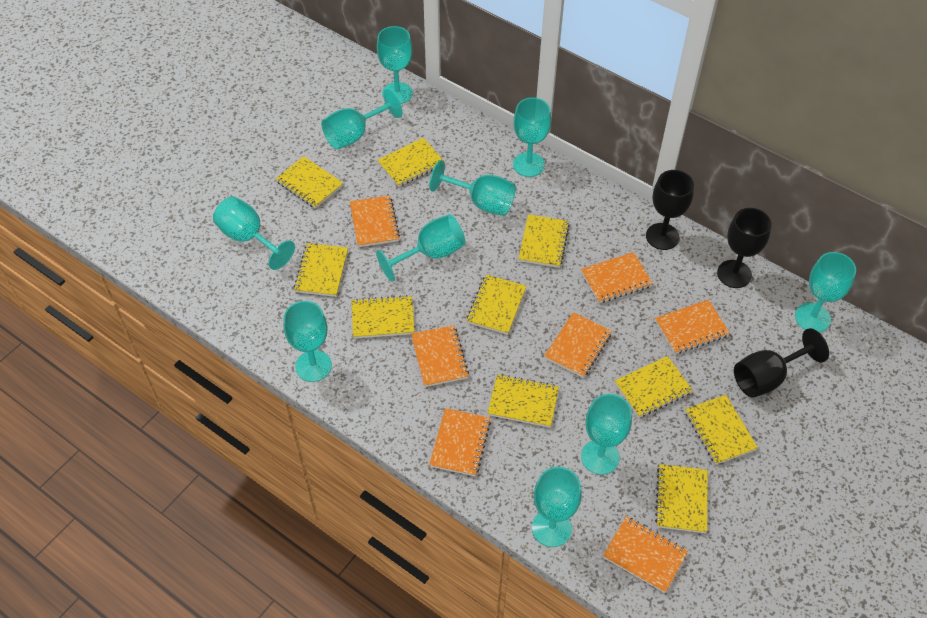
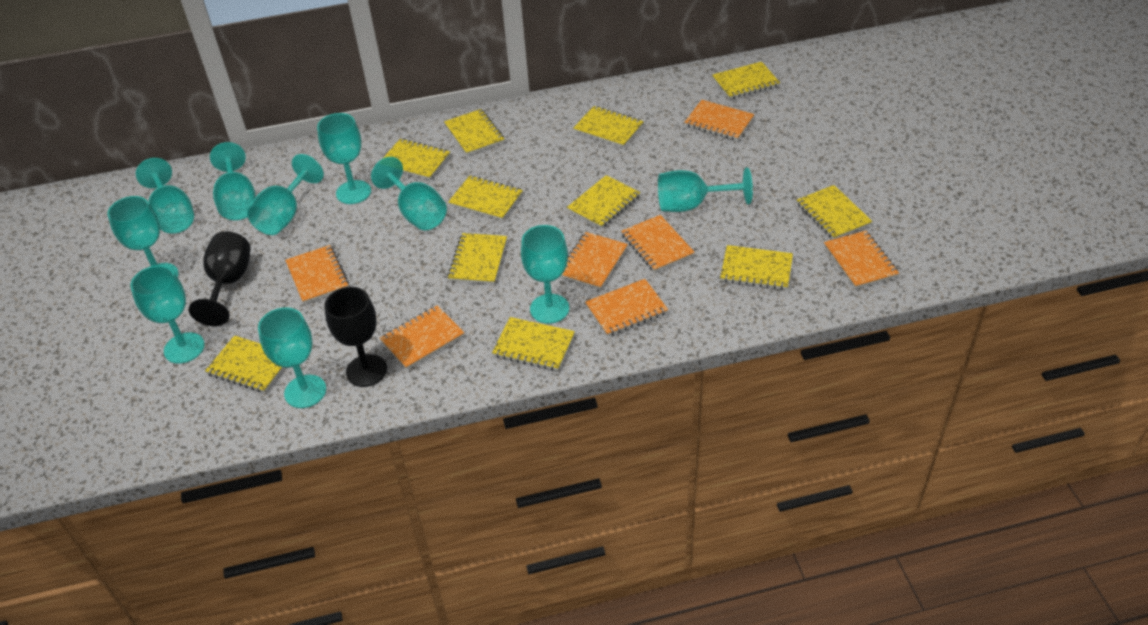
black goblet: 3 -> 2
yellow notebook: 10 -> 11

